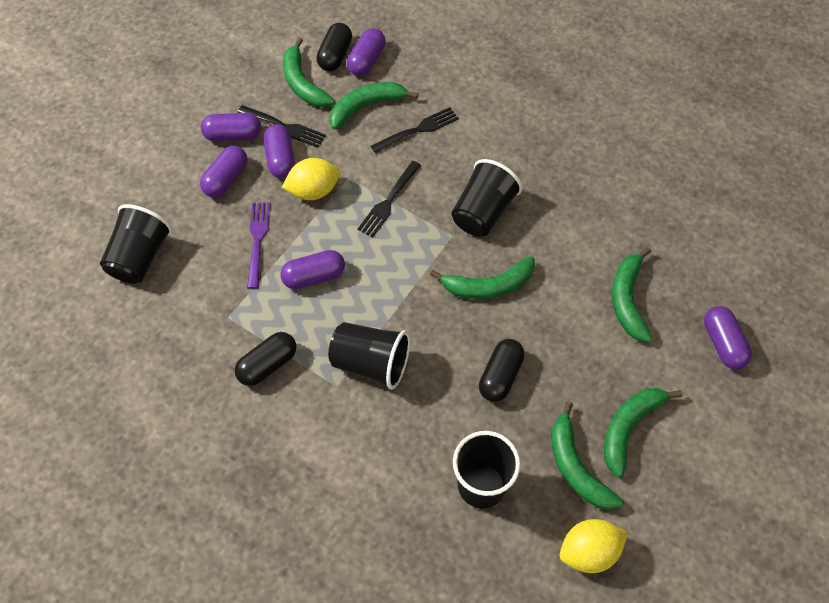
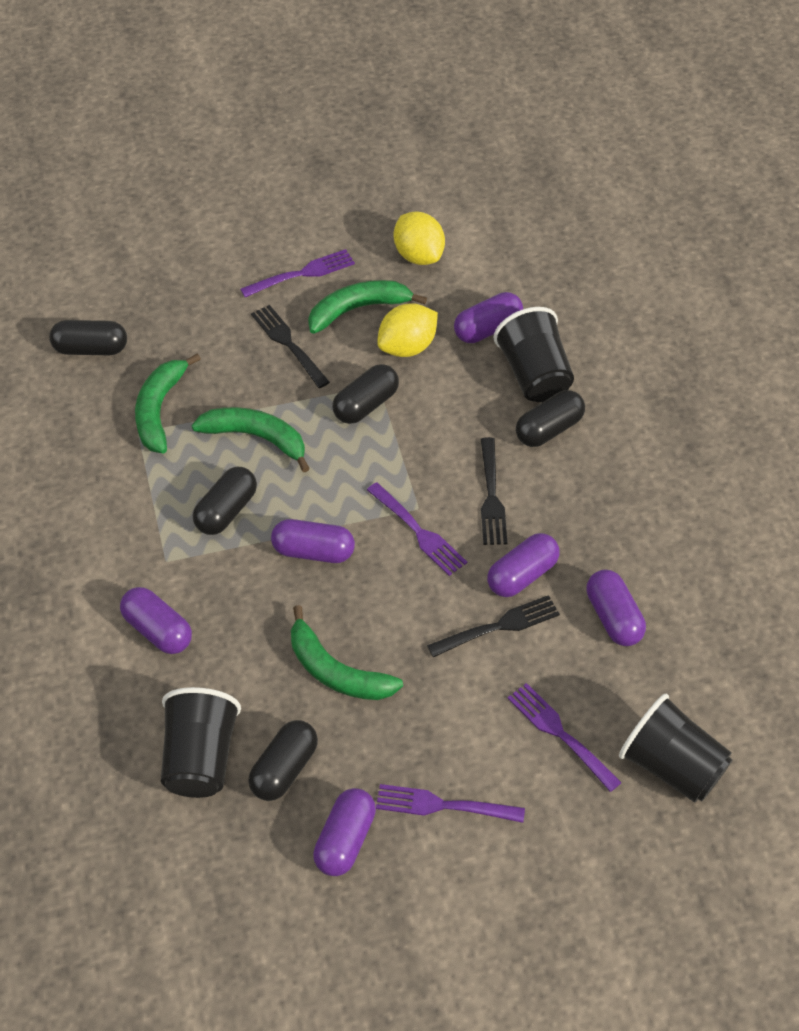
black capsule: 3 -> 5
black cup: 4 -> 3
green banana: 6 -> 4
purple fork: 1 -> 4

